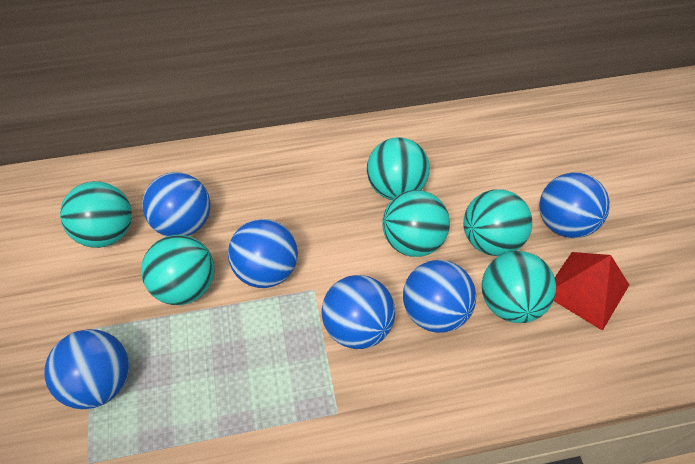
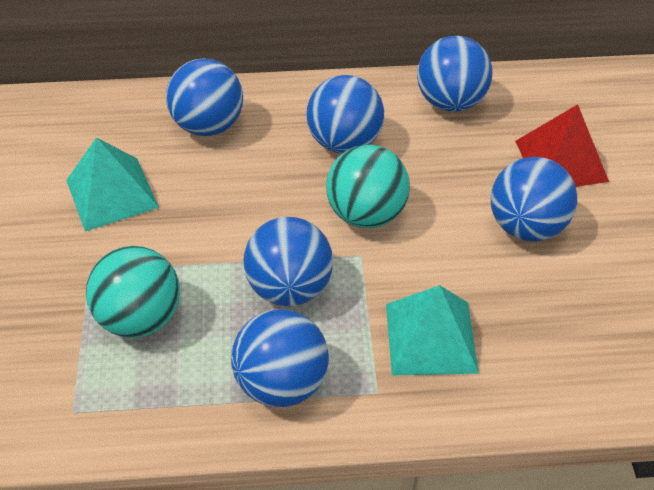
turquoise ball: 6 -> 2
turquoise pyramid: 0 -> 2

